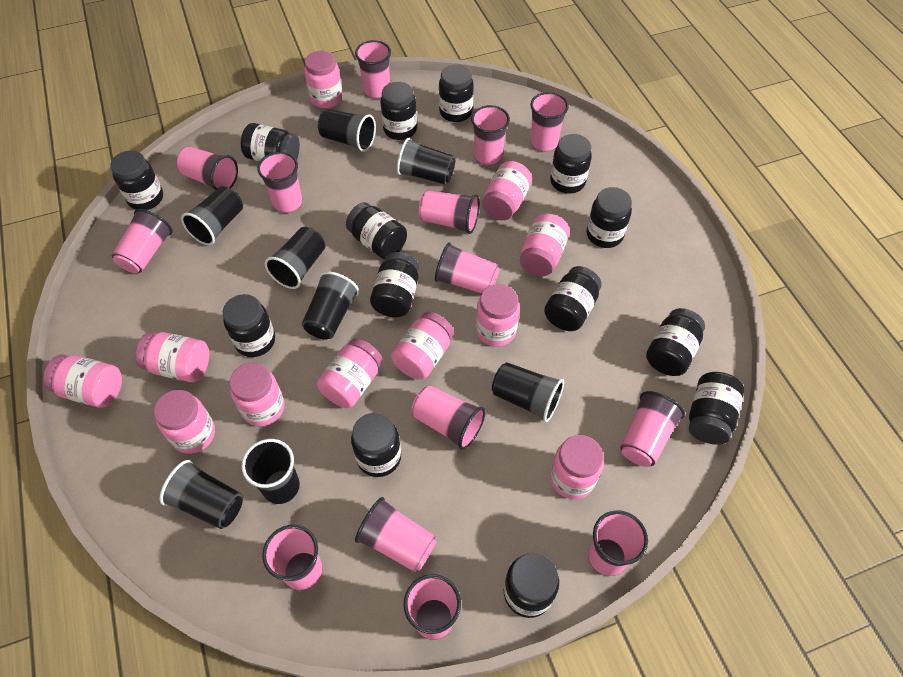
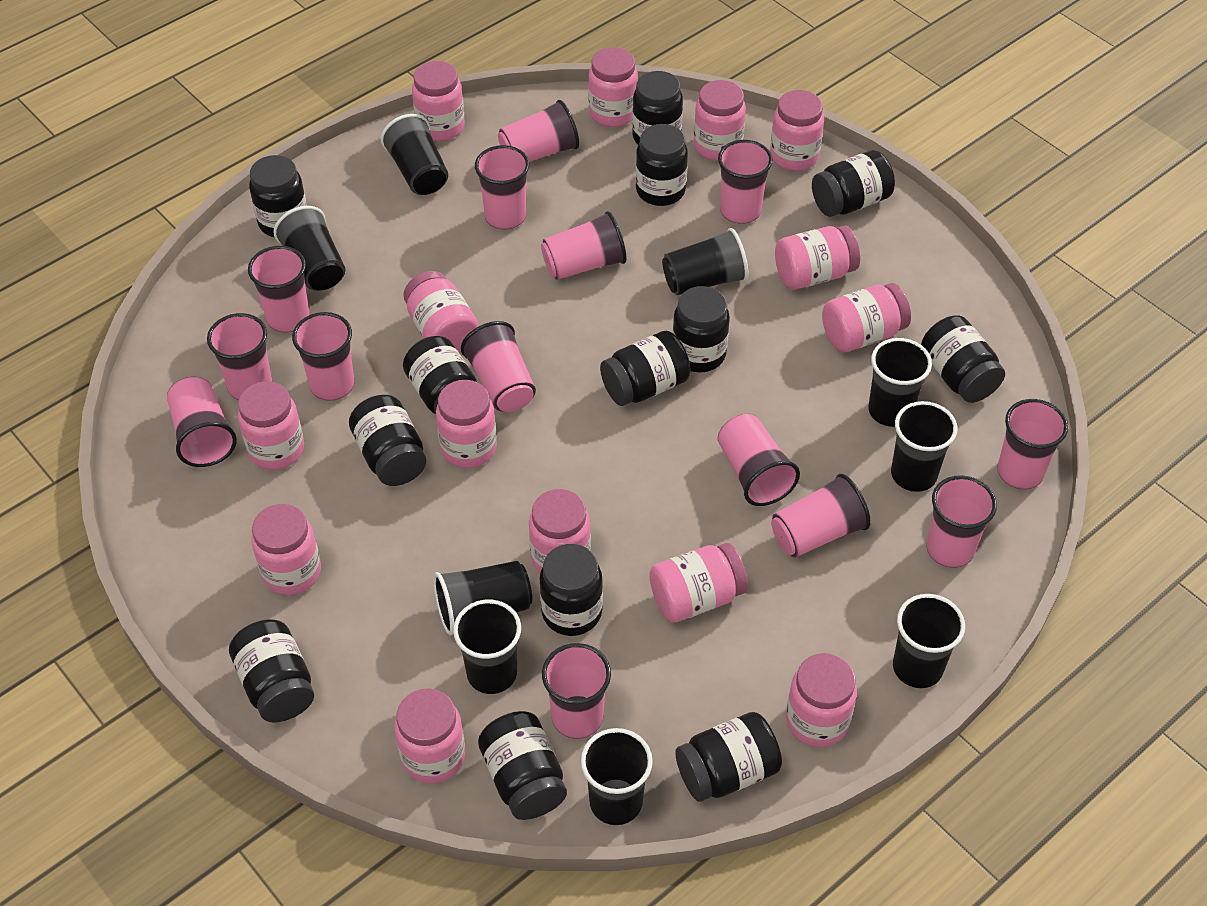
black cup: 8 -> 9
black jar: 14 -> 13
pink jar: 11 -> 14

